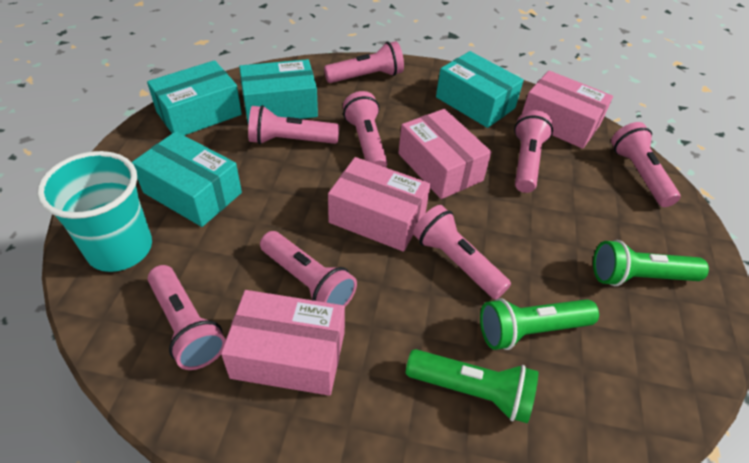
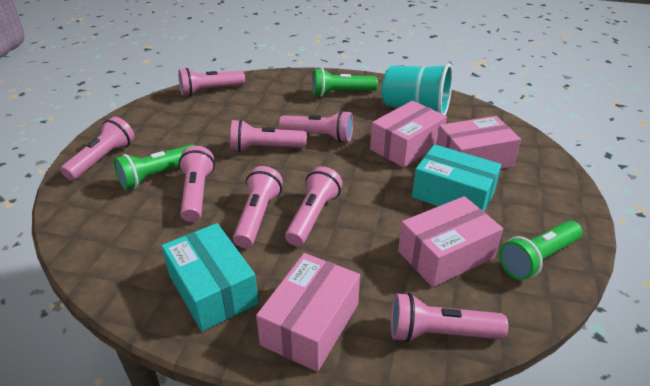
turquoise box: 4 -> 2

